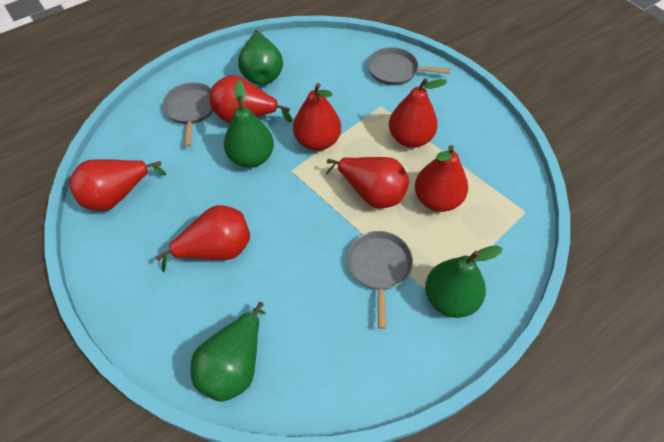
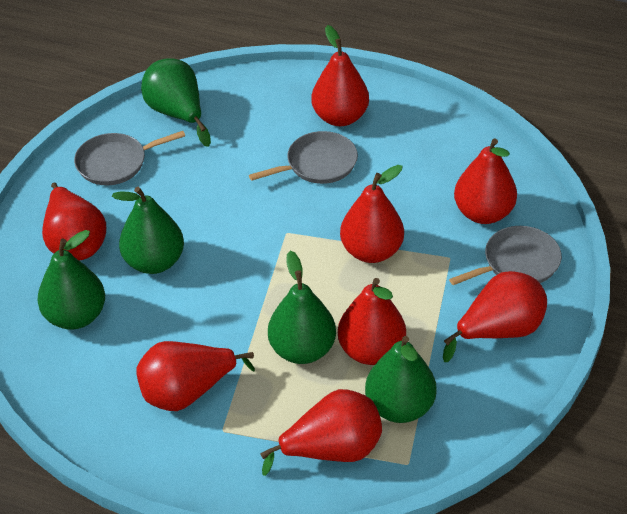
green pear: 4 -> 5
red pear: 7 -> 8

